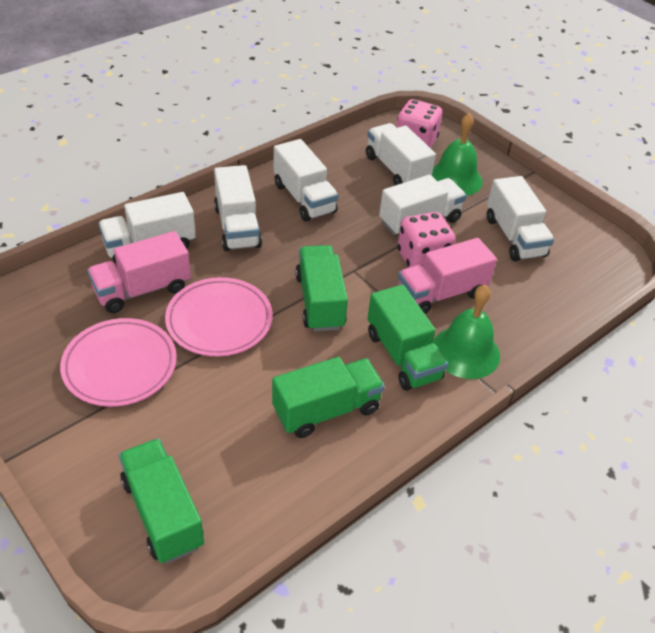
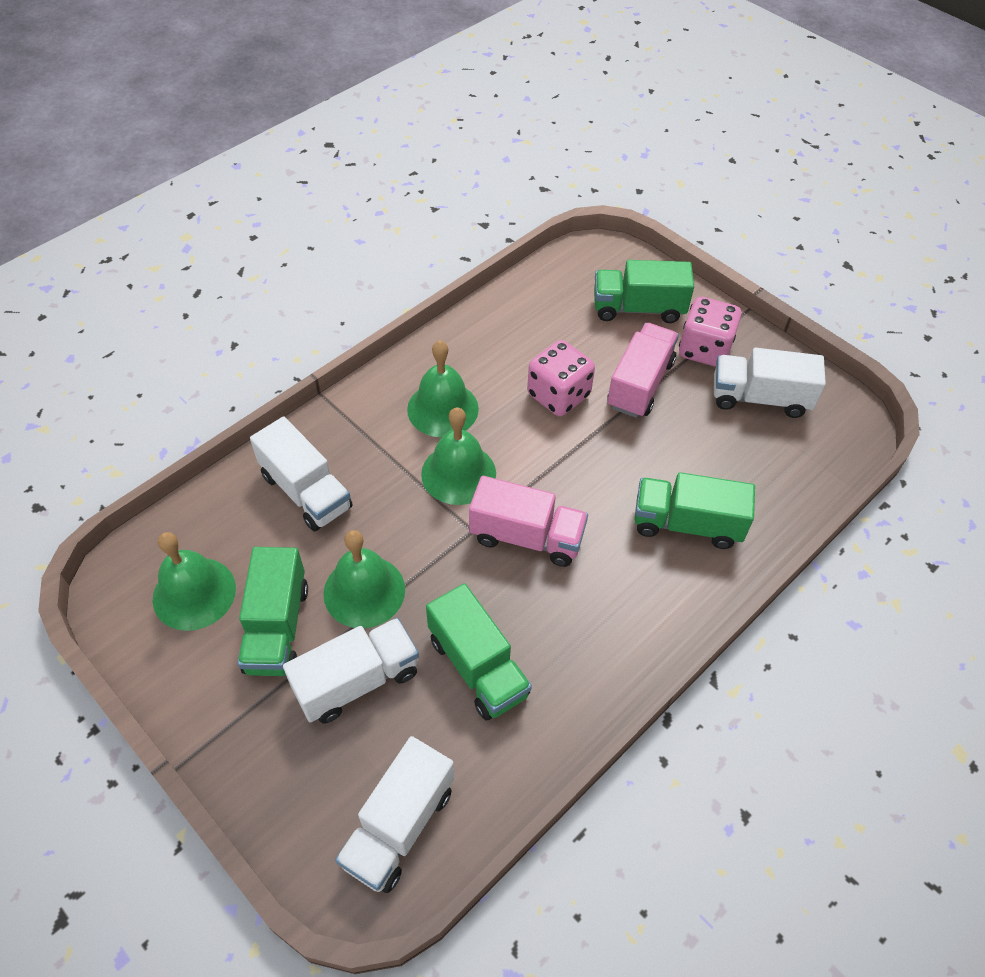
green bell: 2 -> 4
pink plate: 2 -> 0
white truck: 6 -> 4

